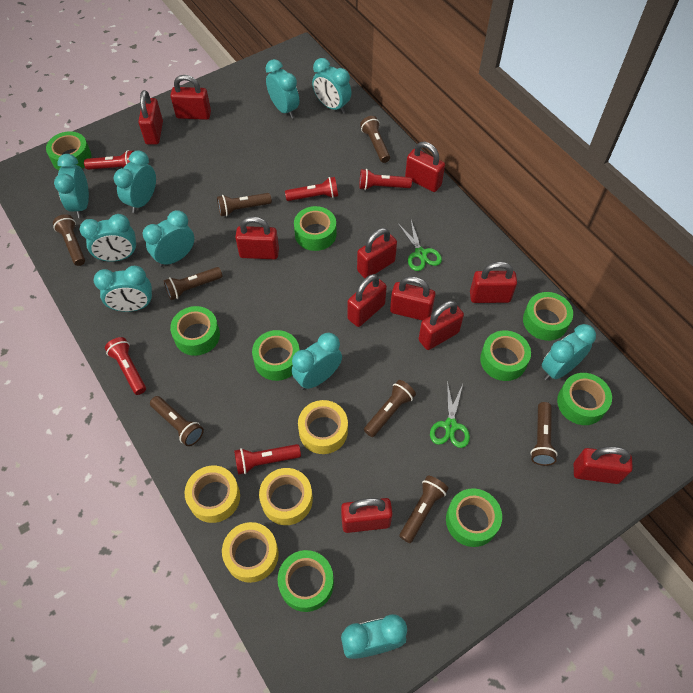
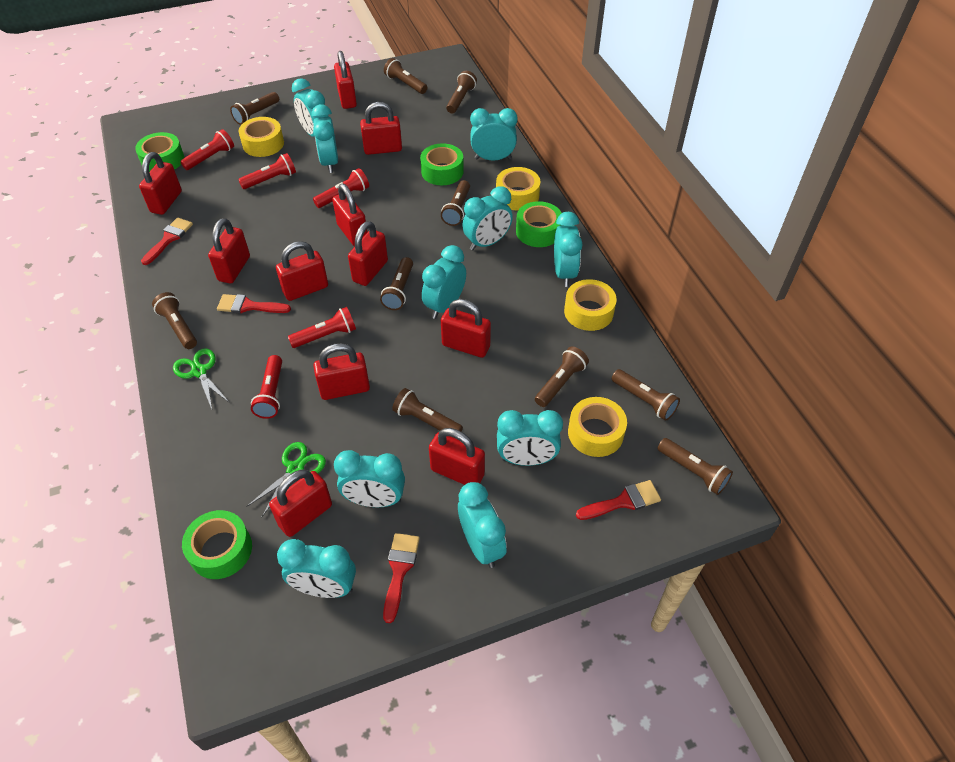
brown flashlight: 8 -> 10
green tape: 9 -> 4
red brush: 0 -> 4

